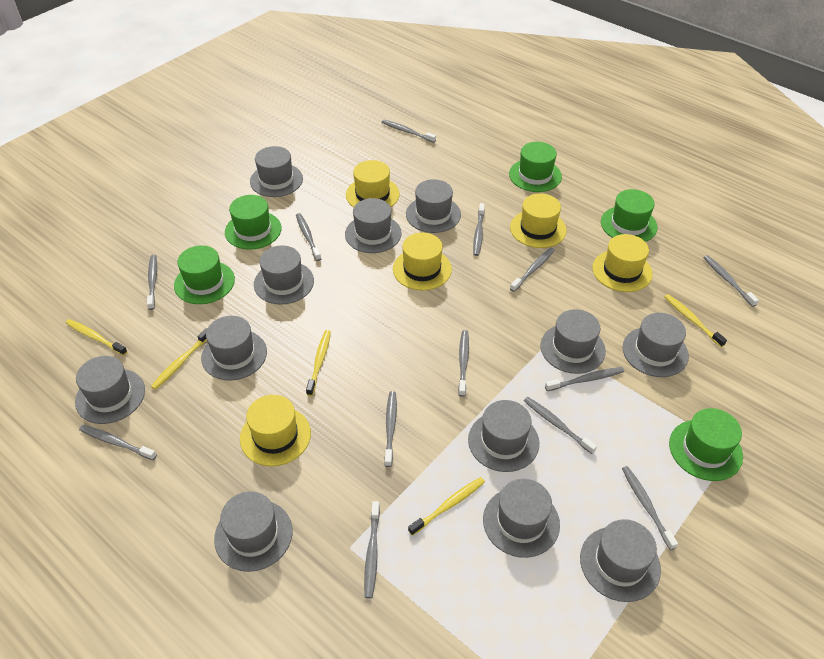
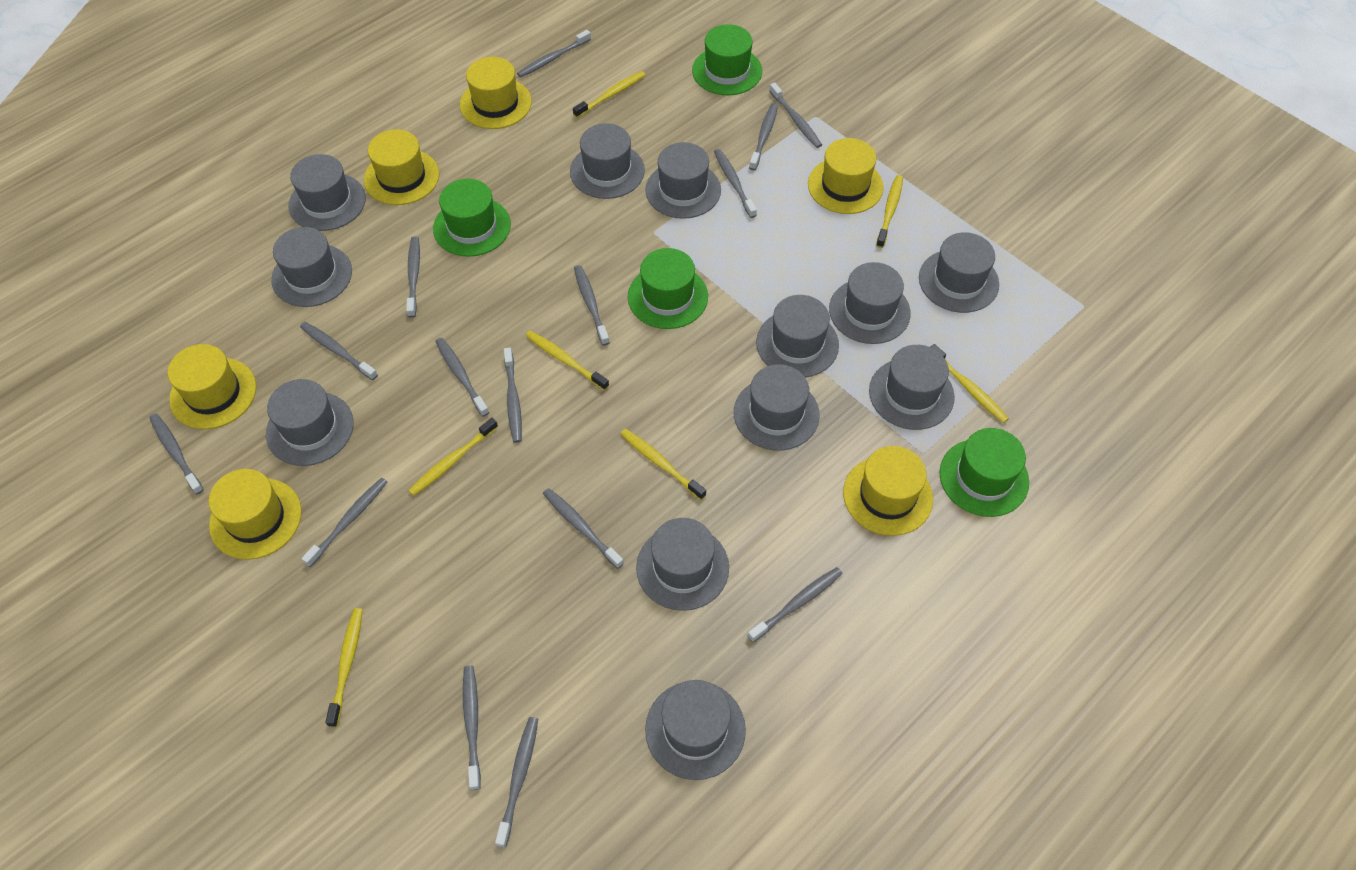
green hat: 5 -> 4
grey toothbrush: 13 -> 15
yellow hat: 5 -> 6
yellow toothbrush: 5 -> 7

